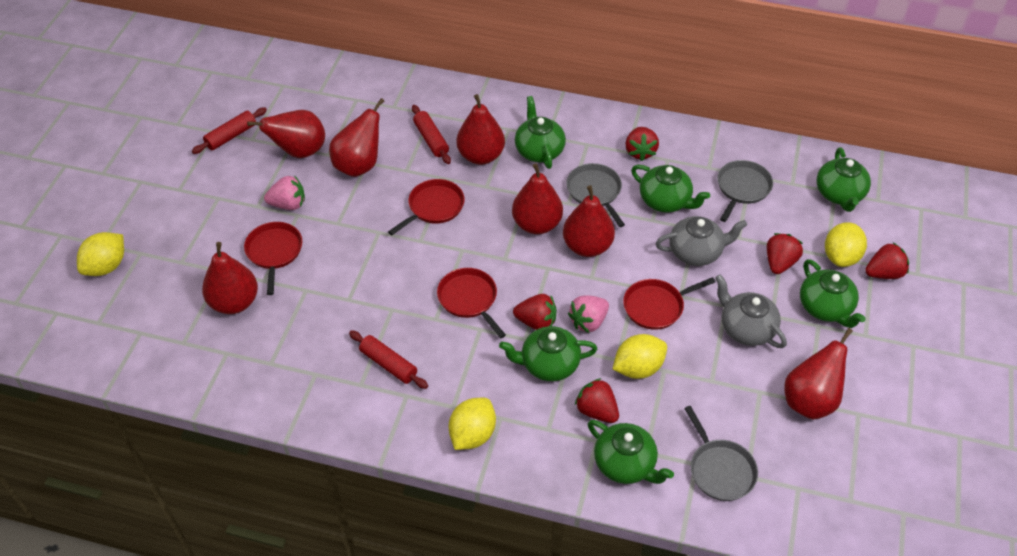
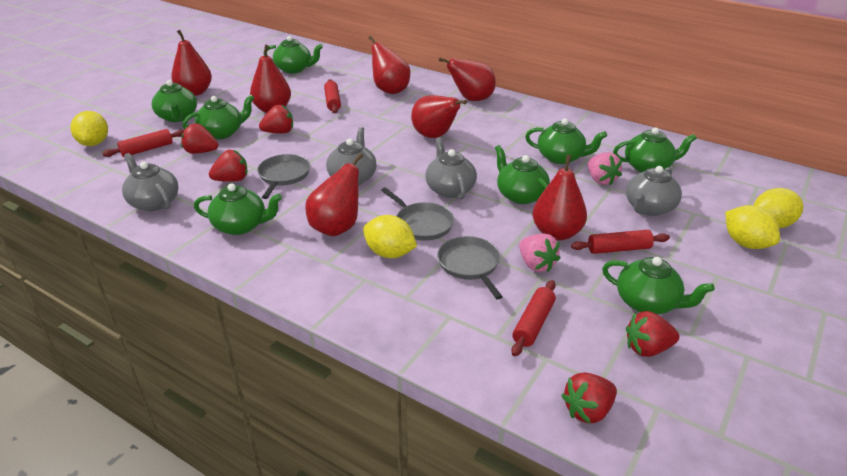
green teapot: 6 -> 8
grey teapot: 2 -> 4
red pan: 4 -> 0
red rolling pin: 3 -> 4

